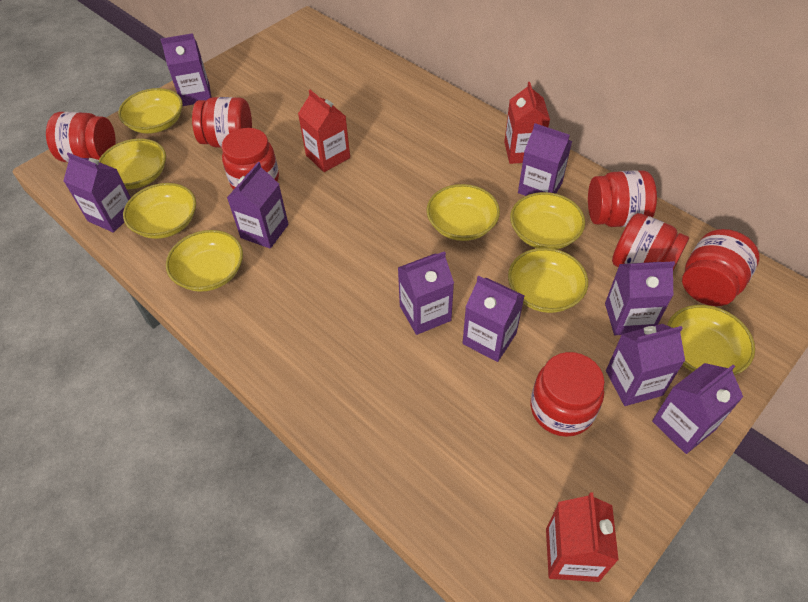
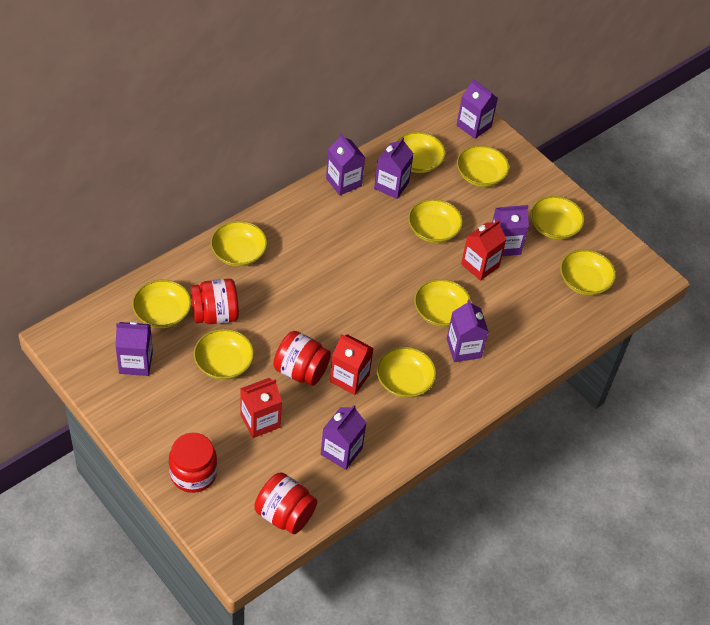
purple carton: 9 -> 7
red jar: 7 -> 4
yellow bowl: 8 -> 10

